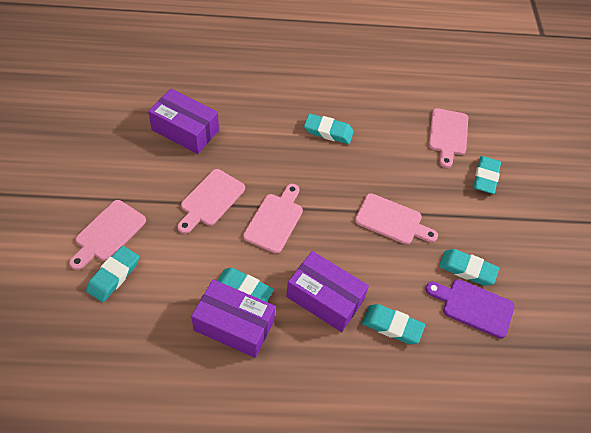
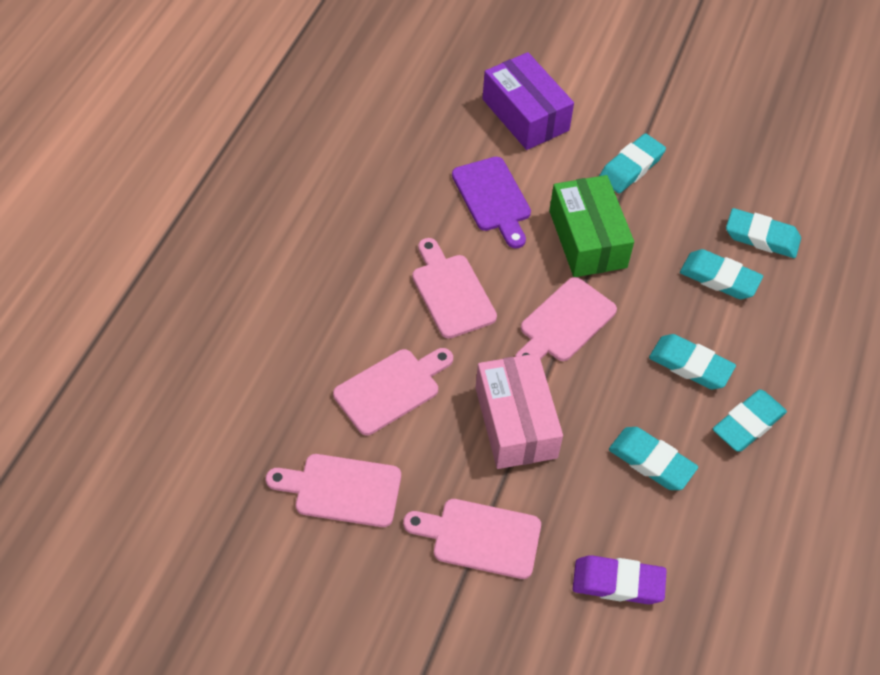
green box: 0 -> 1
pink box: 0 -> 1
purple box: 3 -> 1
purple eraser: 0 -> 1

